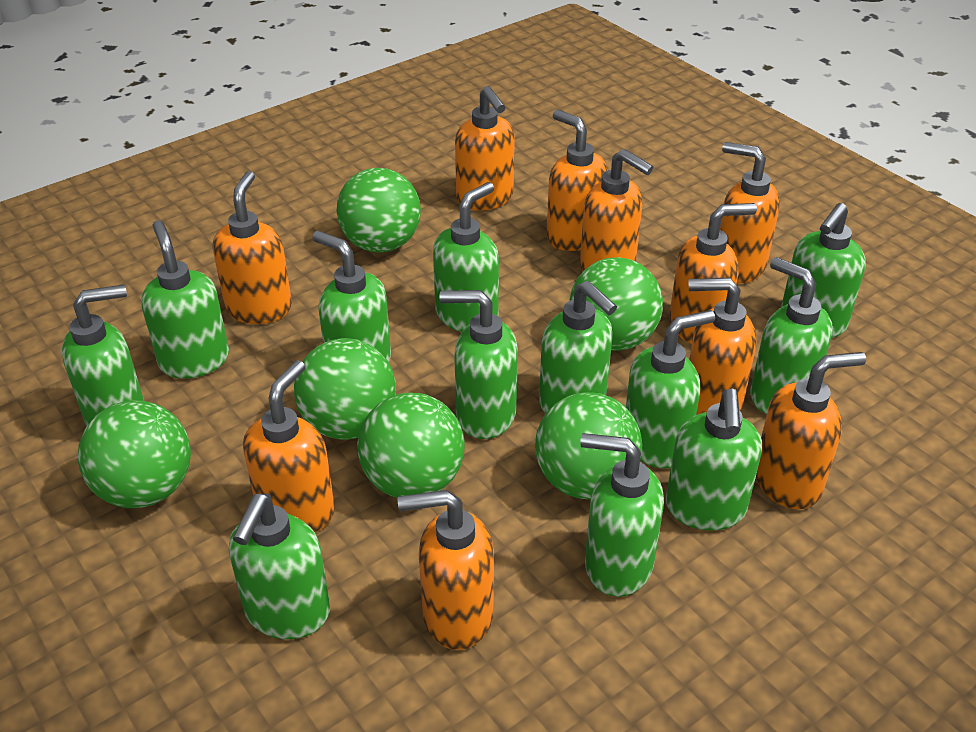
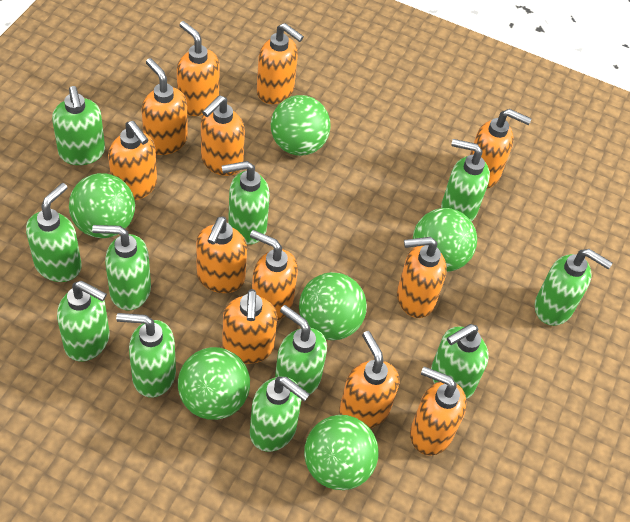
green soap dispenser: 12 -> 11
orange soap dispenser: 10 -> 12

